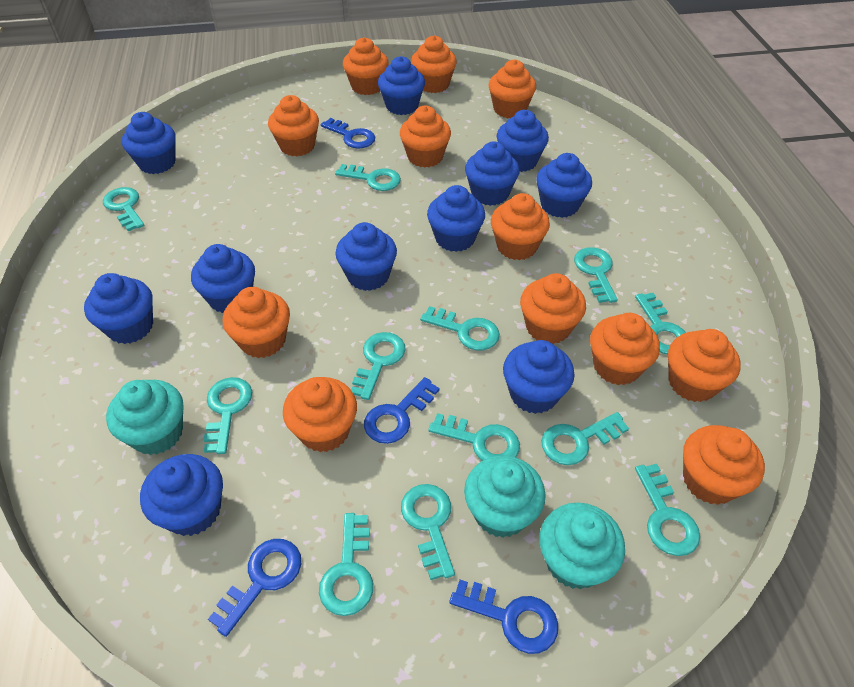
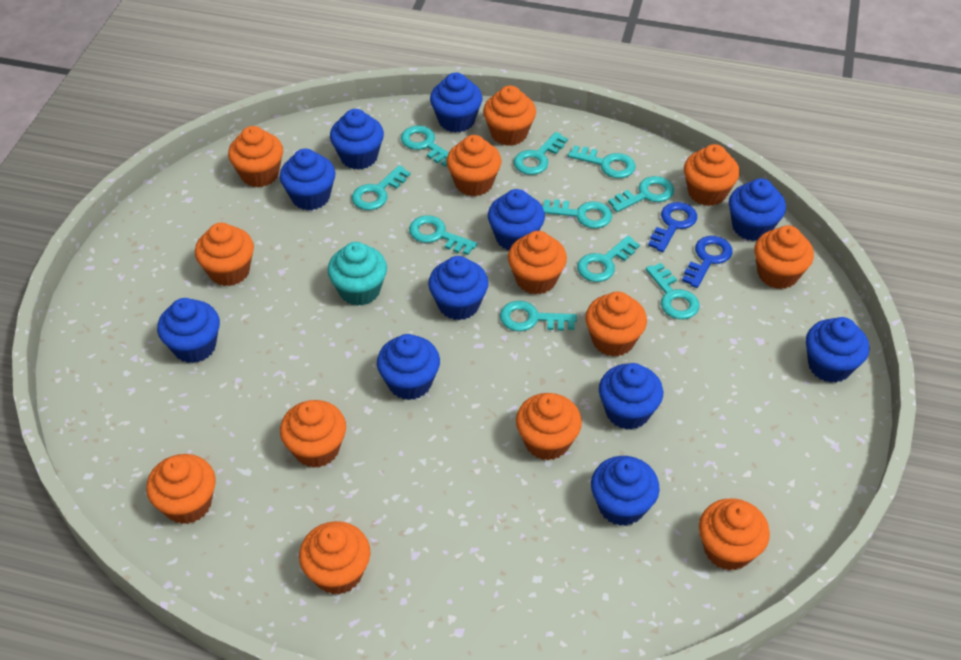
blue key: 4 -> 2
orange cupcake: 12 -> 13
turquoise cupcake: 3 -> 1
turquoise key: 12 -> 10

